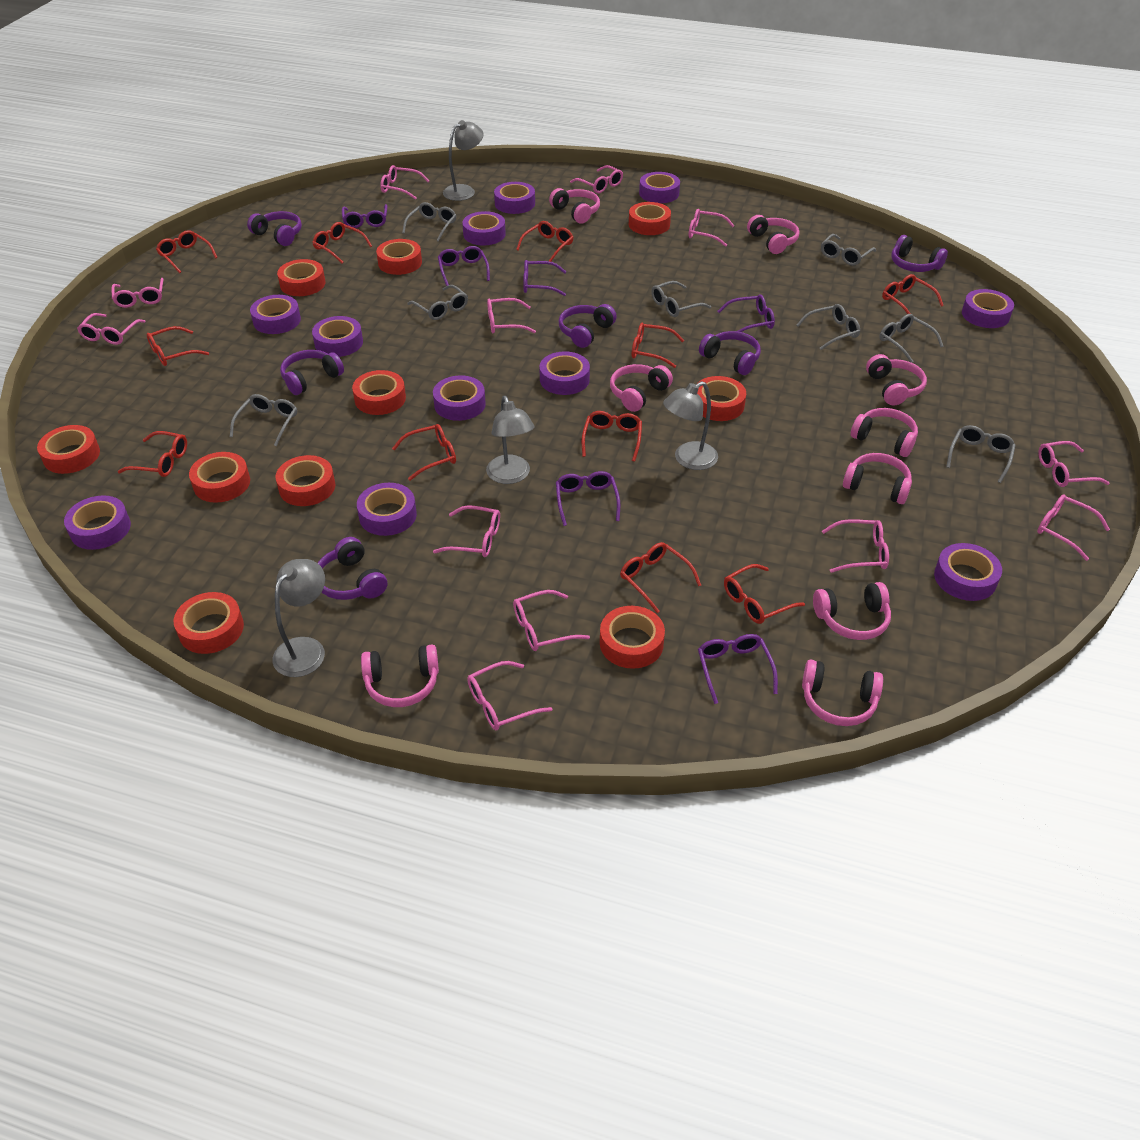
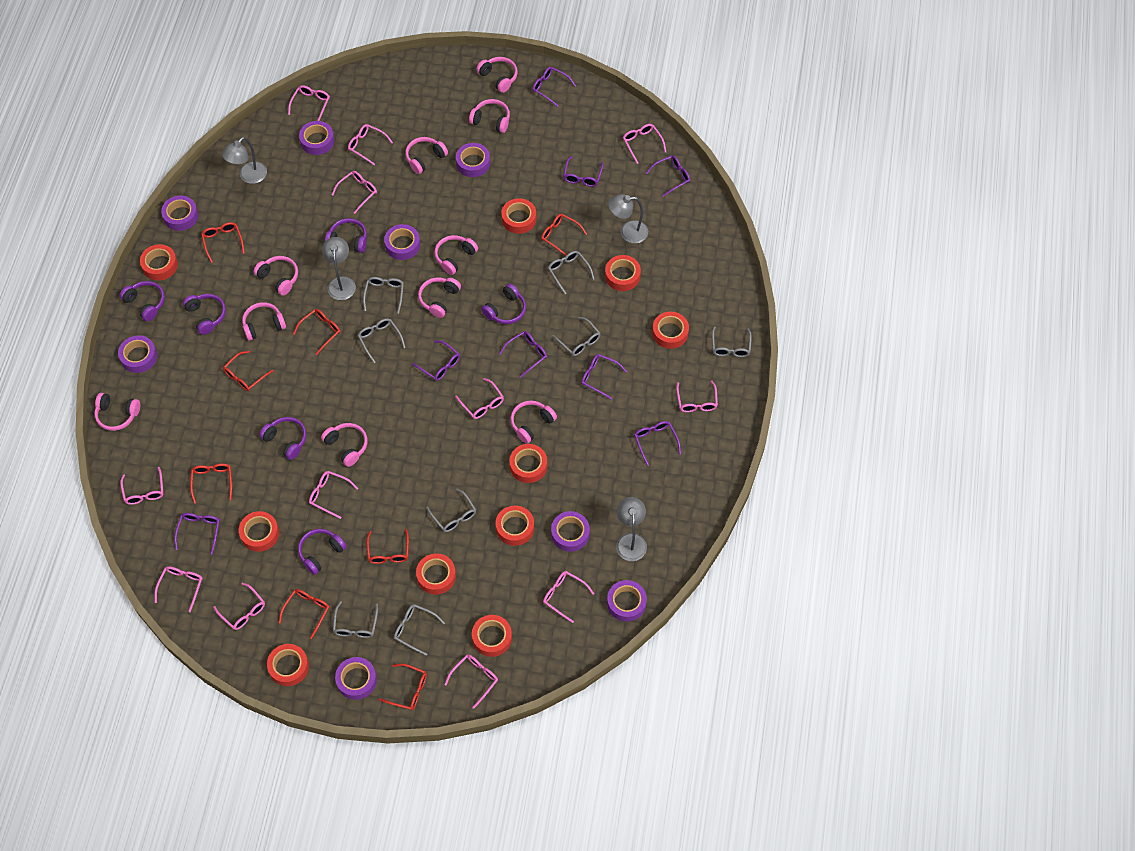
pink headphones: 9 -> 10
purple glasses: 6 -> 8
purple tape: 11 -> 8
red glasses: 11 -> 8

